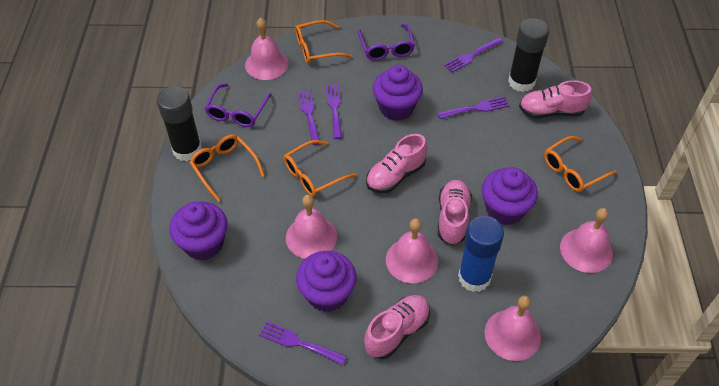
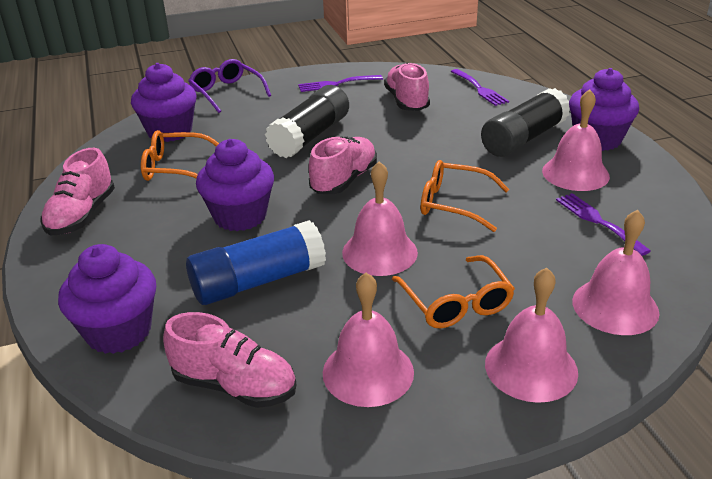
orange glasses: 4 -> 3
purple fork: 5 -> 3
purple glasses: 2 -> 1

